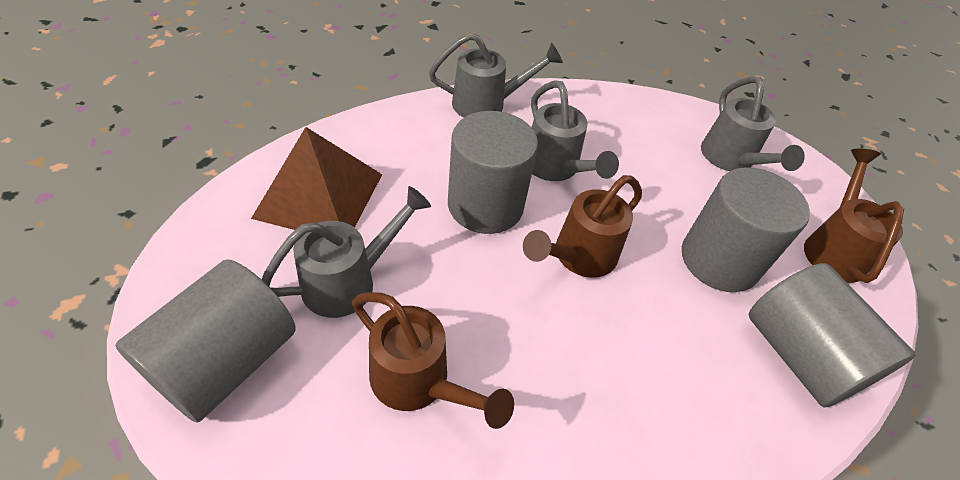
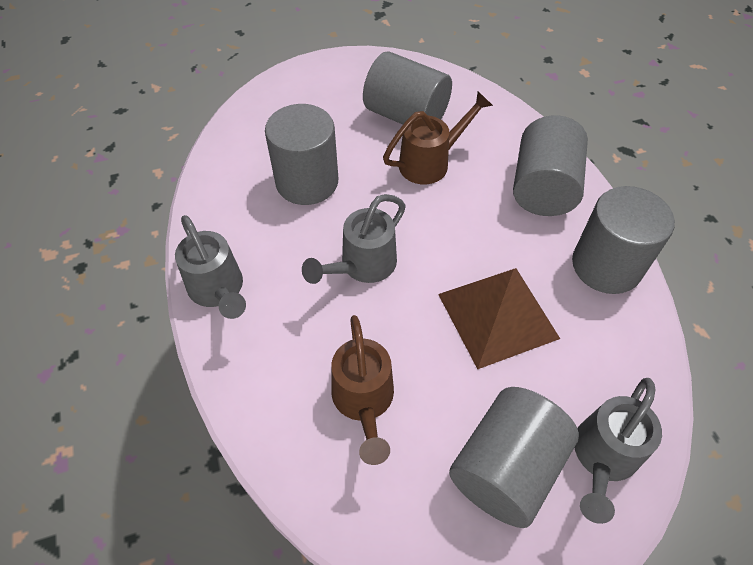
brown watering can: 3 -> 2
grey cylinder: 4 -> 5
grey watering can: 4 -> 3

